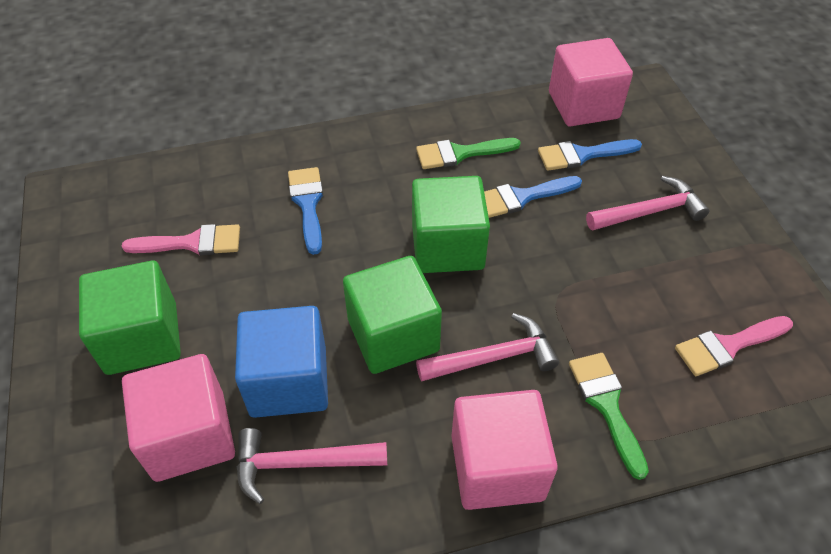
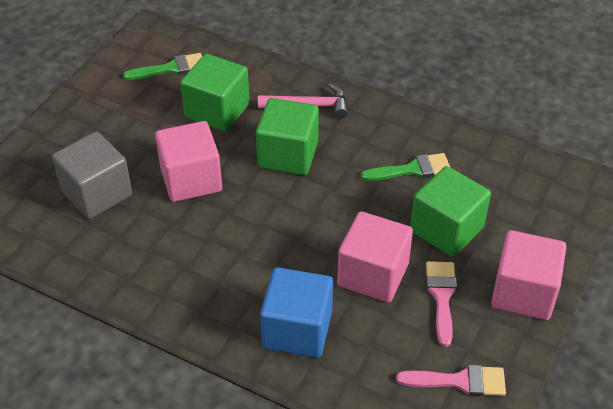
blue brush: 3 -> 0
grey cube: 0 -> 1
pink hammer: 3 -> 1

